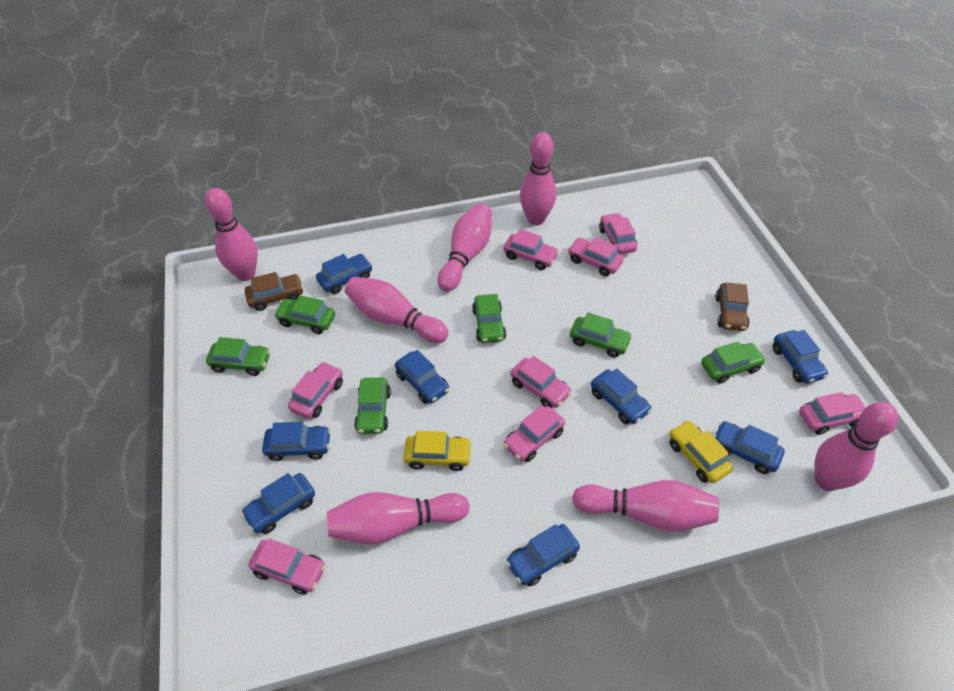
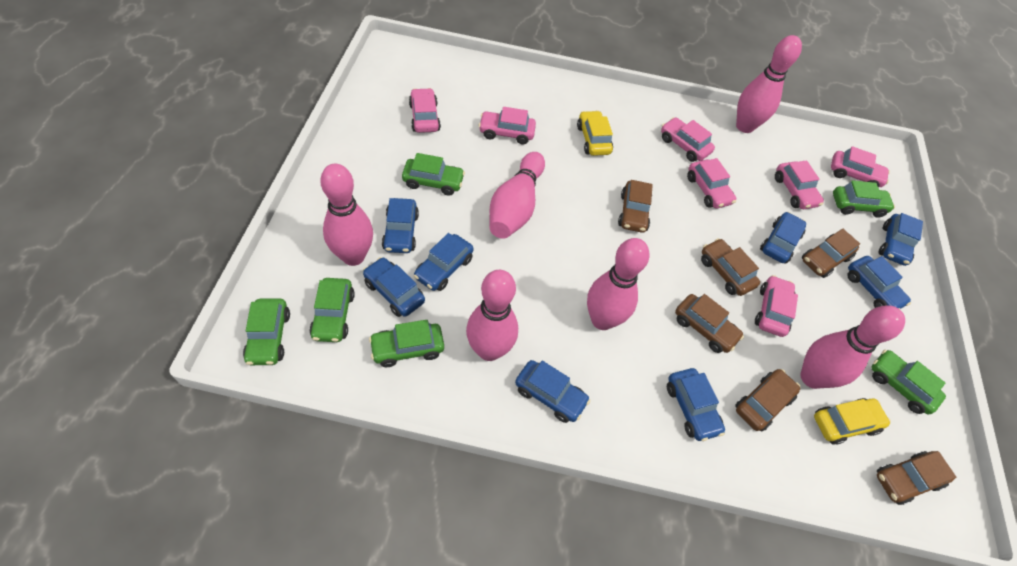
brown car: 2 -> 6
pink bowling pin: 7 -> 6
pink car: 8 -> 7

